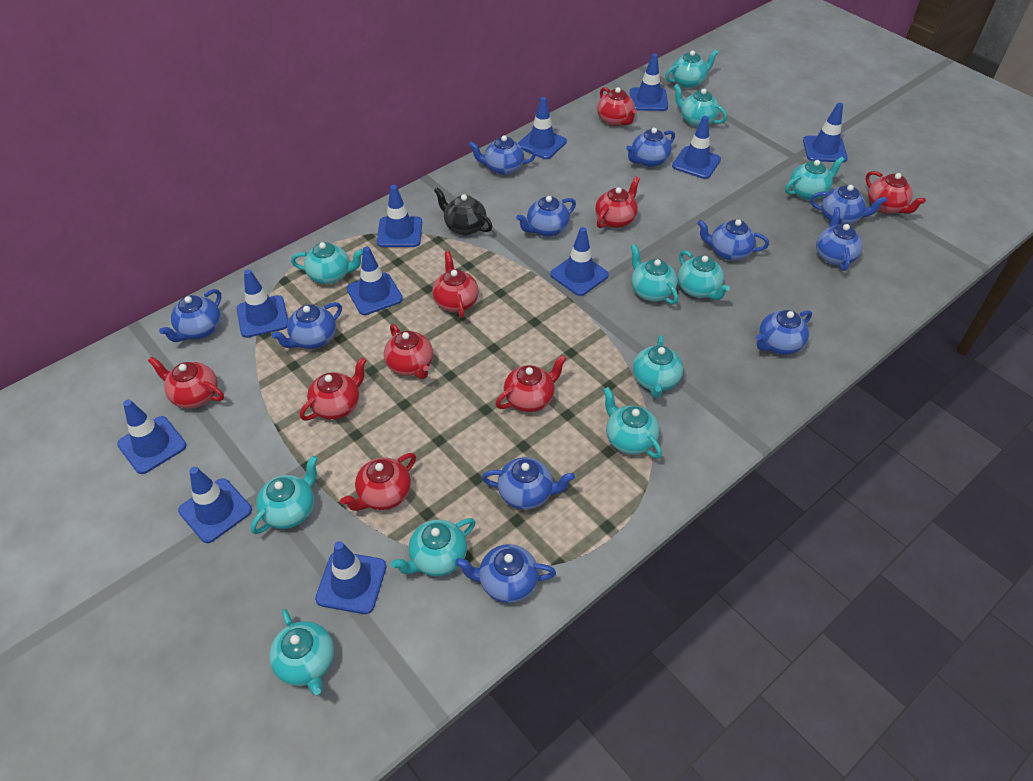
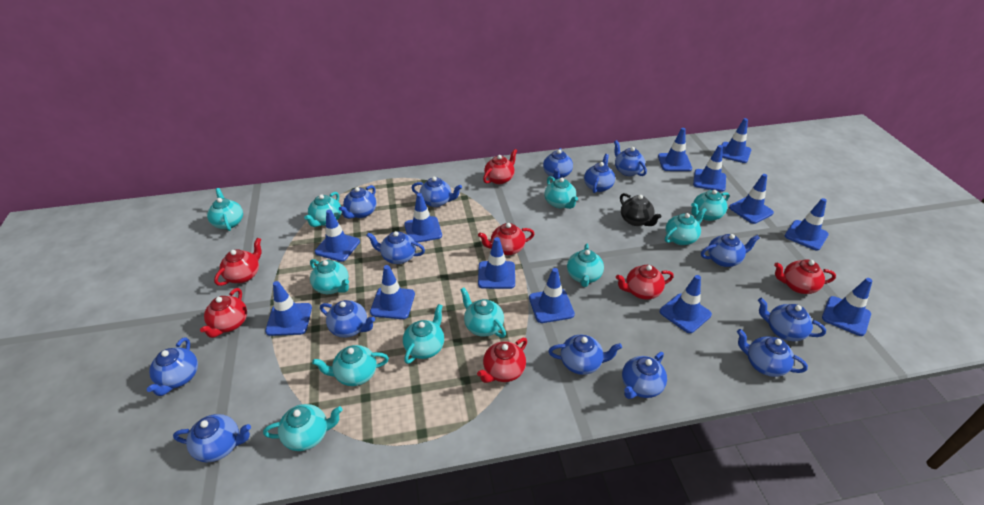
blue teapot: 11 -> 14
blue traffic cone: 11 -> 13
red teapot: 9 -> 7

